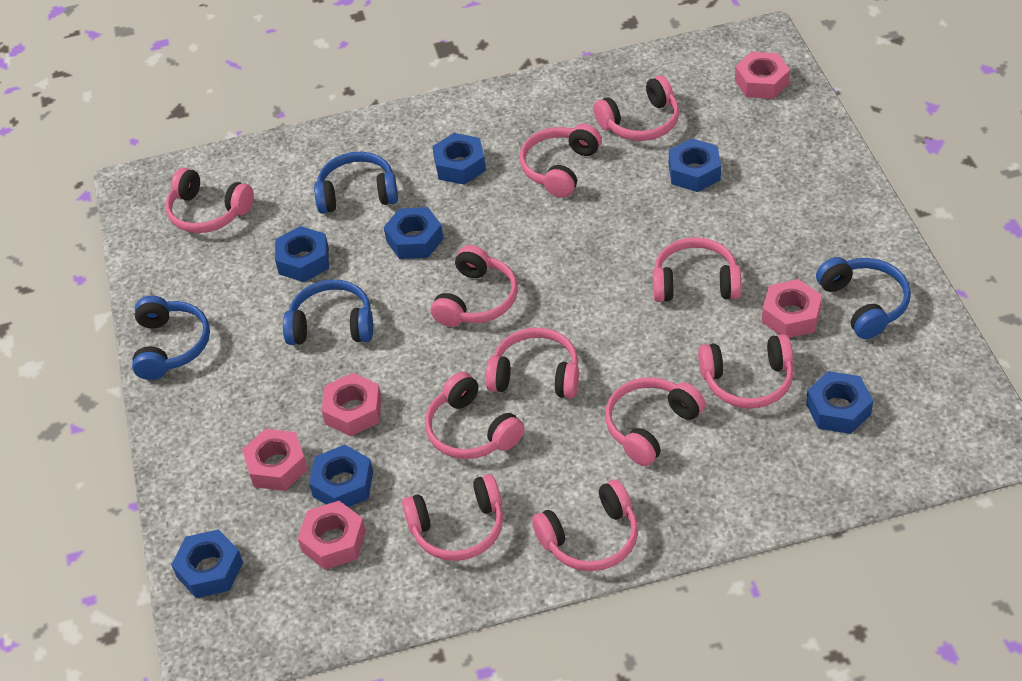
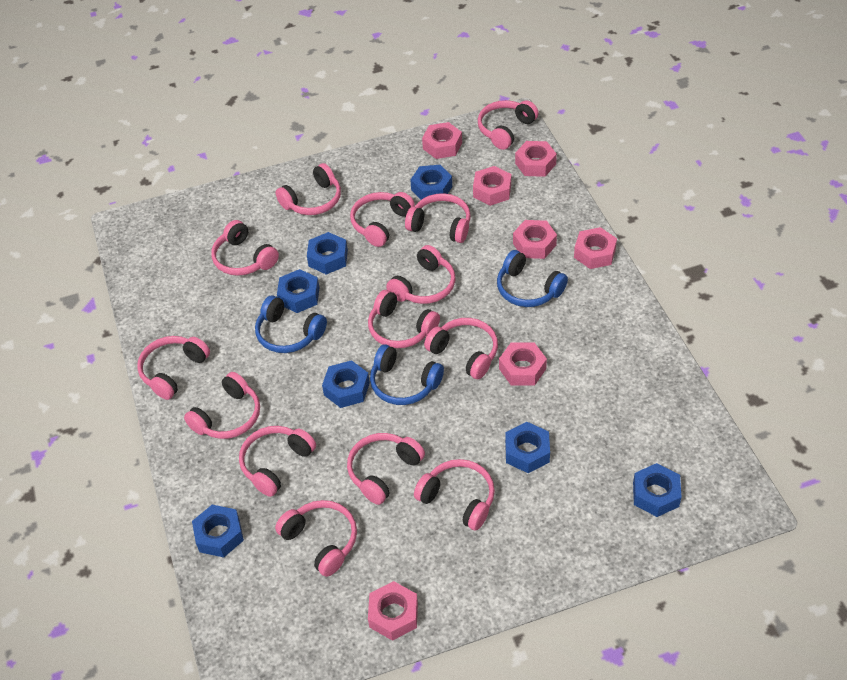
blue headphones: 4 -> 3
pink headphones: 11 -> 14
pink nut: 5 -> 7

